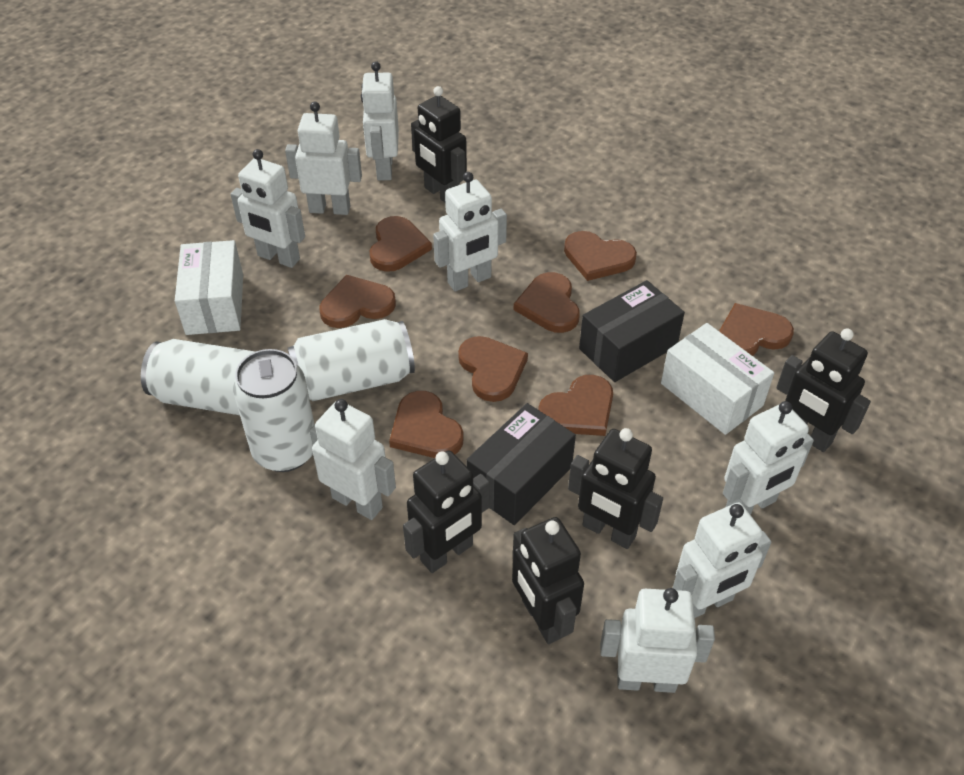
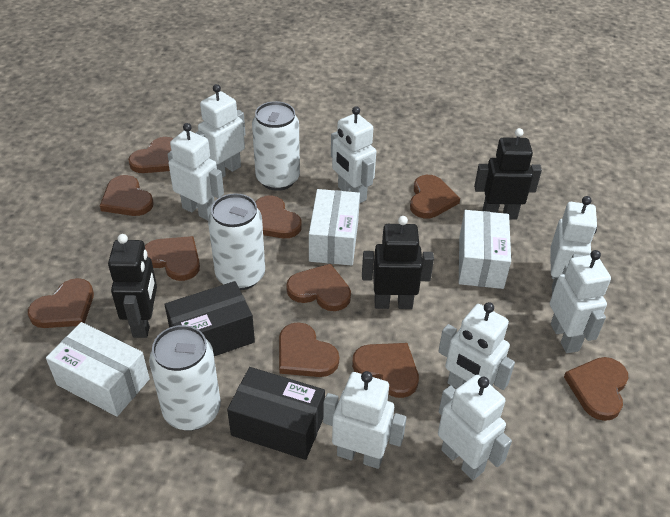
black robot: 5 -> 3
brown heart: 8 -> 10
white box: 2 -> 3

